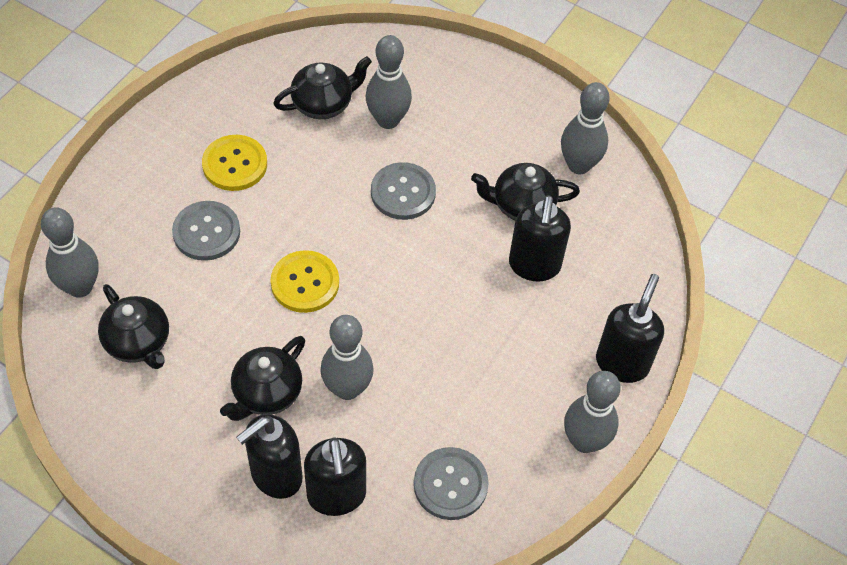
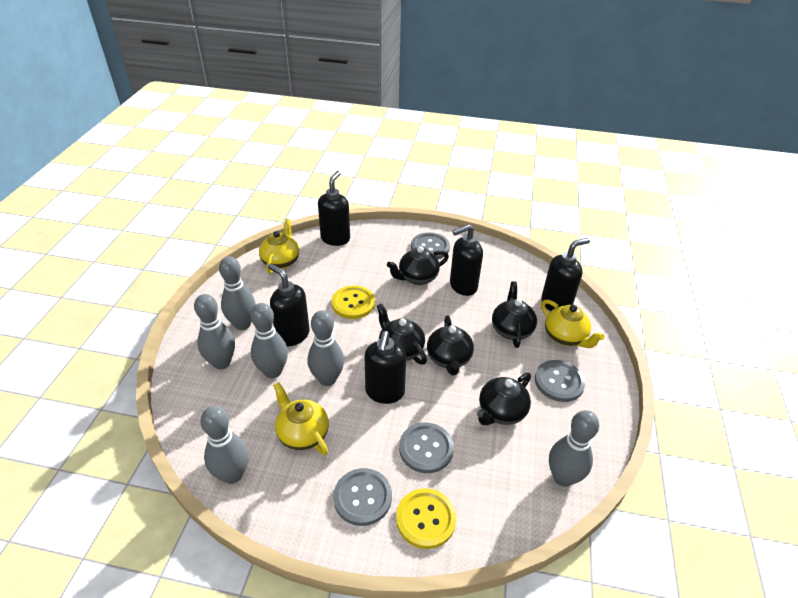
black soap dispenser: 4 -> 5
black teapot: 4 -> 5
grey bowling pin: 5 -> 6
grey button: 3 -> 4
yellow teapot: 0 -> 3

